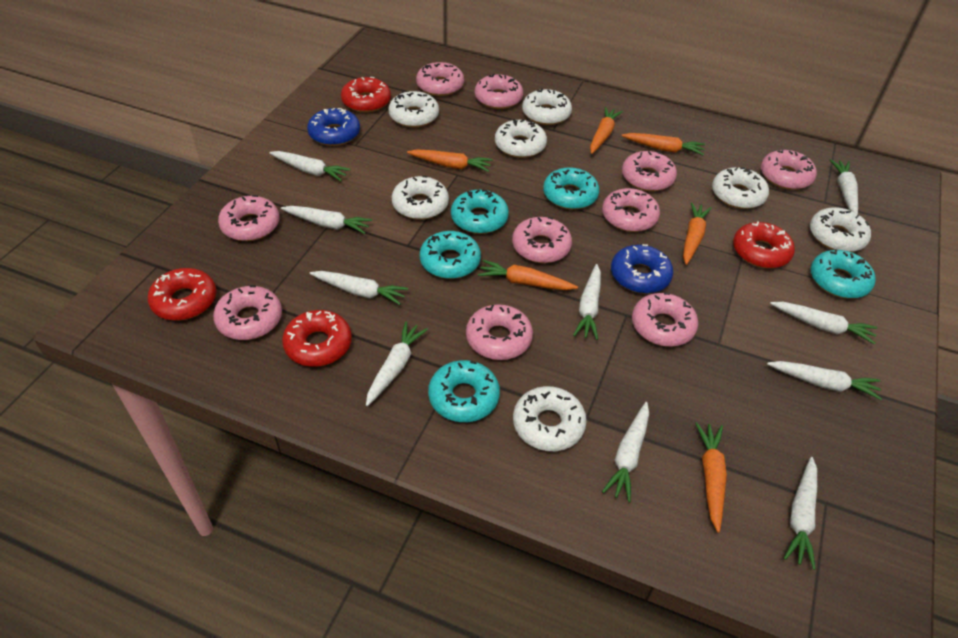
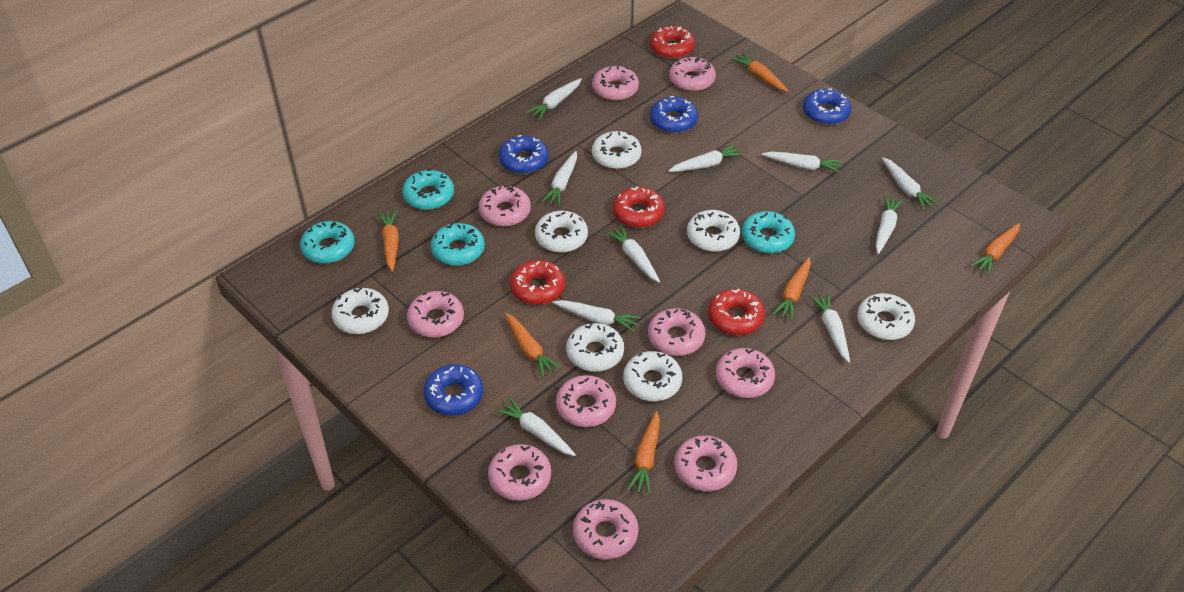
blue donut: 2 -> 4
turquoise donut: 5 -> 4

